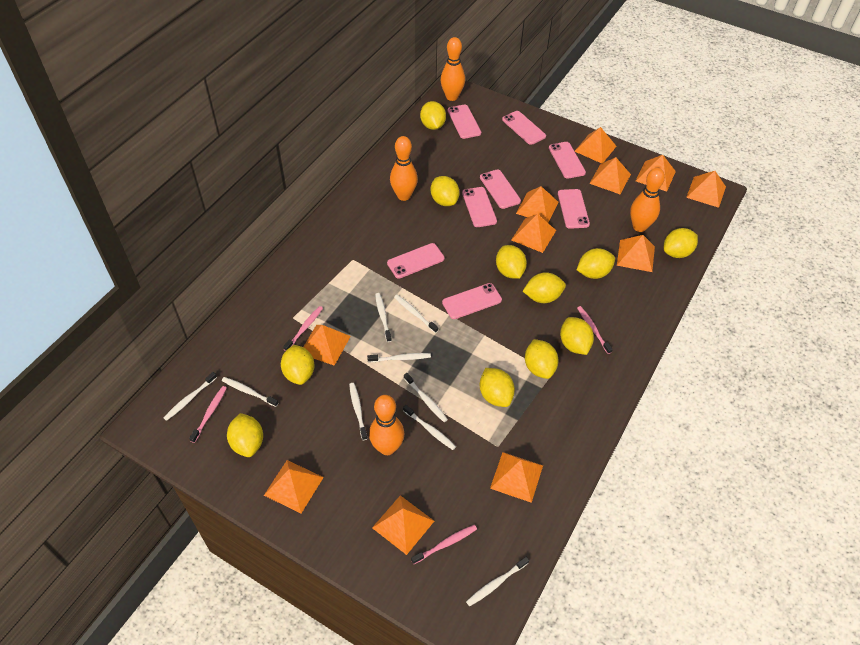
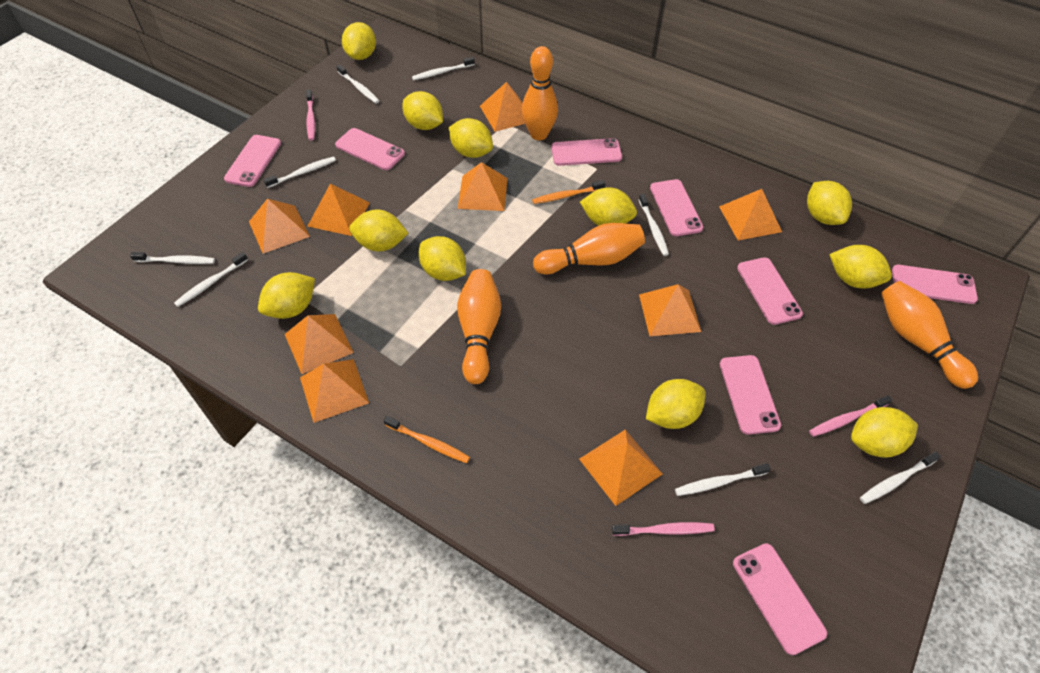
orange pyramid: 11 -> 9
orange toothbrush: 0 -> 2
pink toothbrush: 4 -> 3
white toothbrush: 9 -> 8

